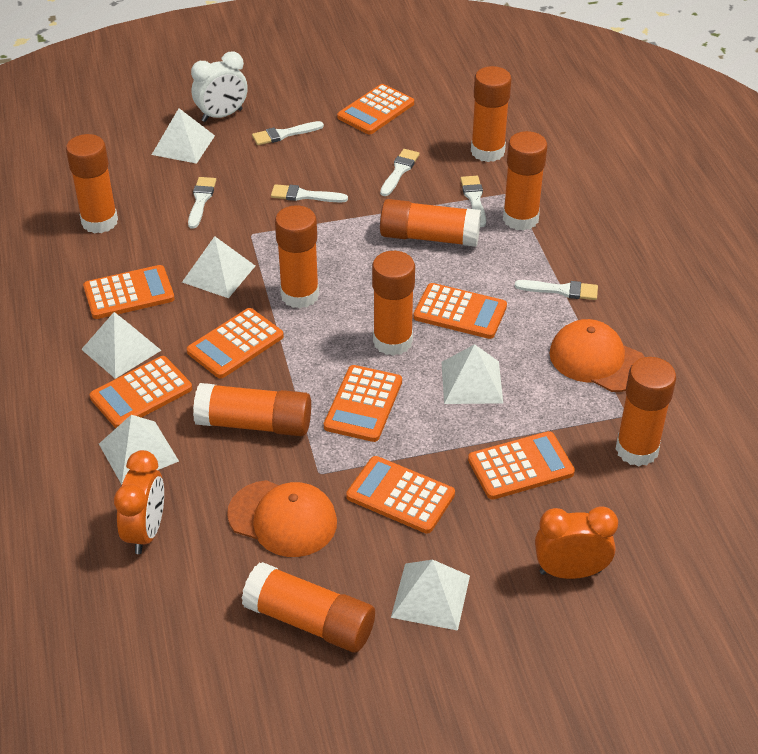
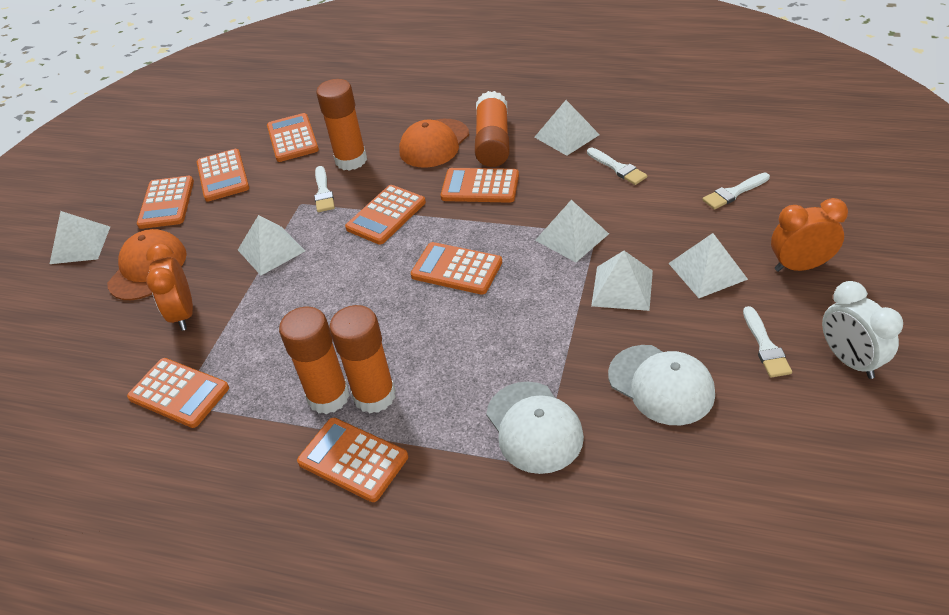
orange glue stick: 9 -> 4
white brush: 6 -> 4
white cap: 0 -> 2

